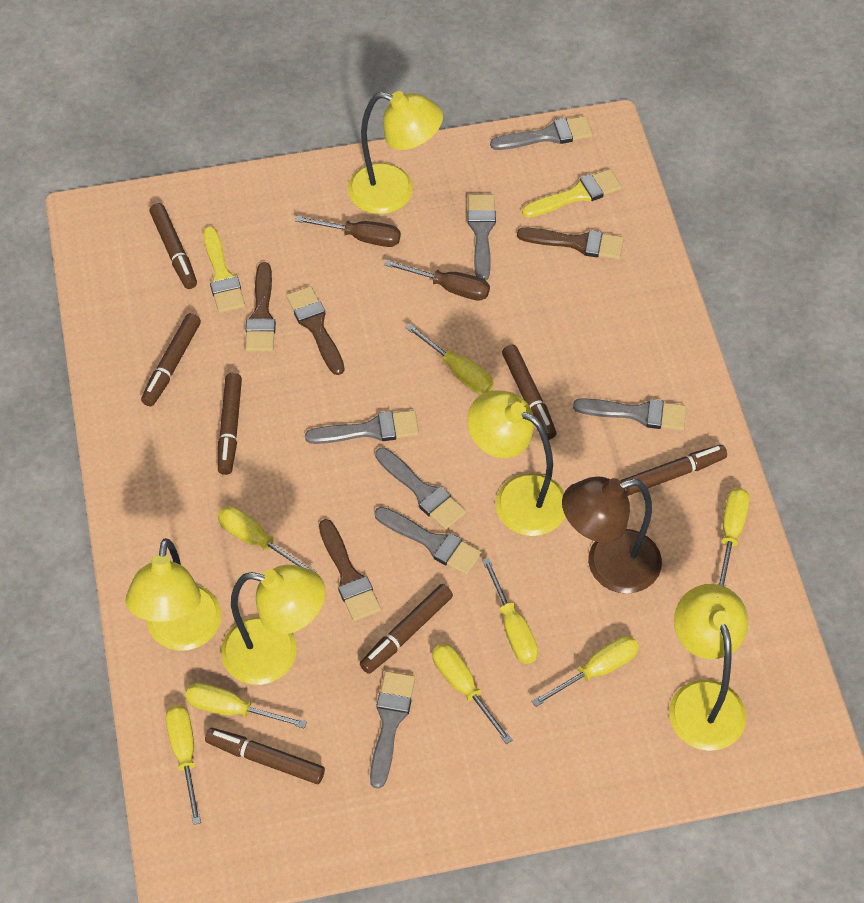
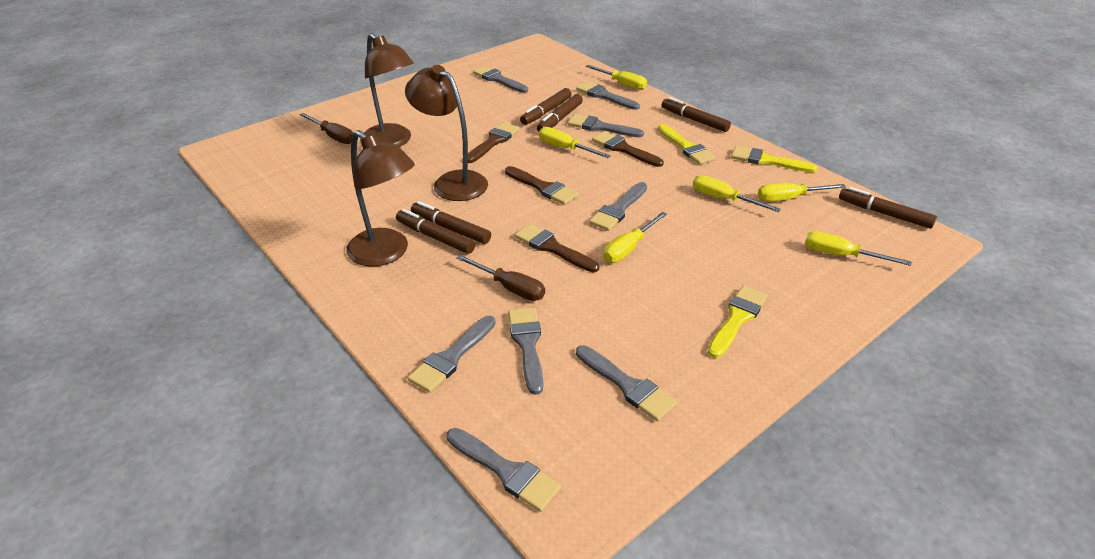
brown lamp: 1 -> 3
brown marker: 7 -> 6
grey brush: 7 -> 8
yellow brush: 2 -> 3
yellow lamp: 5 -> 0
yellow screwdriver: 8 -> 6

